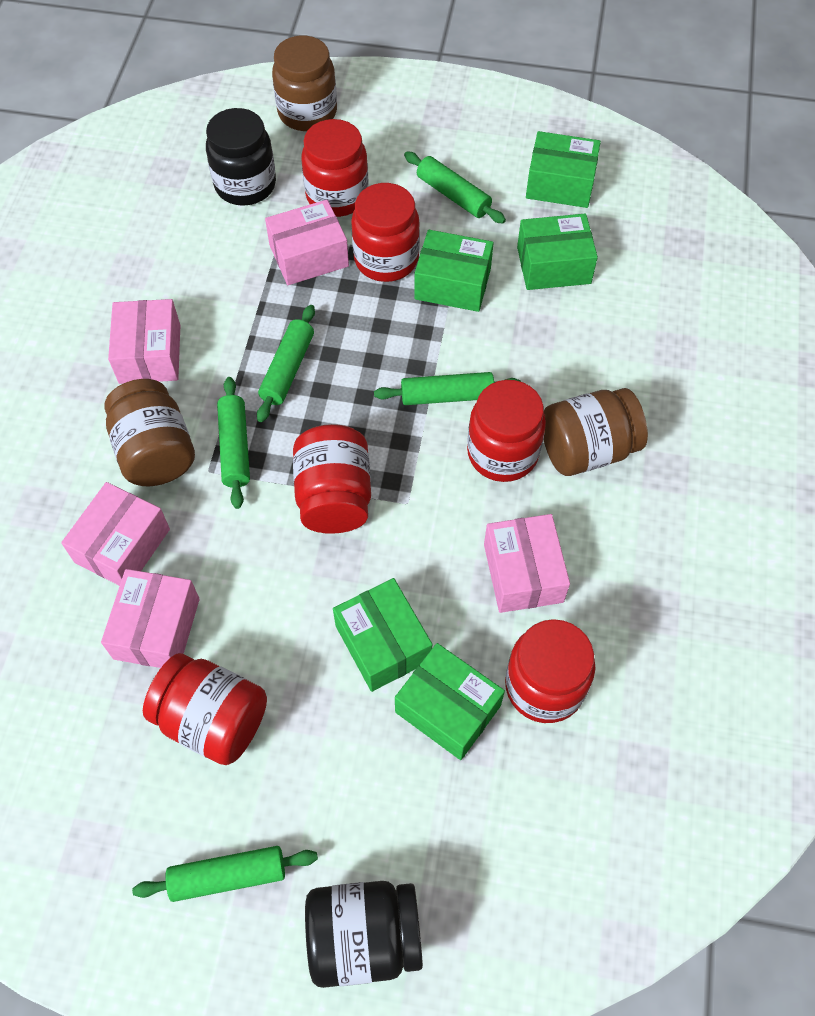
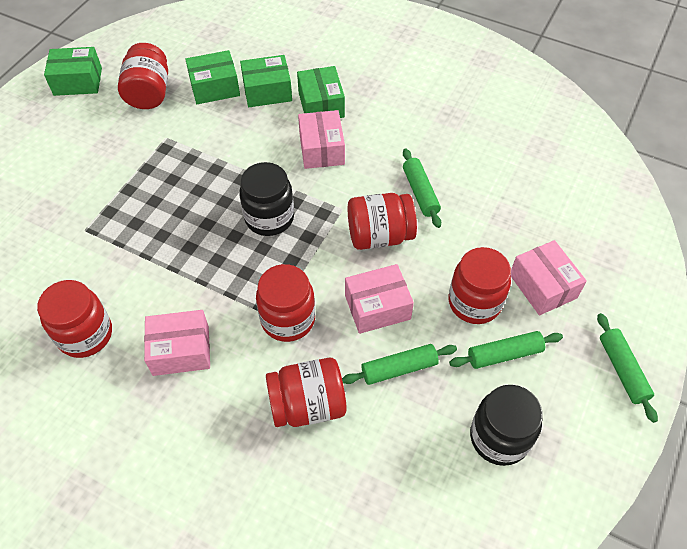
brown jar: 3 -> 0
green box: 5 -> 4
green rolling pin: 5 -> 4
pink box: 5 -> 4

